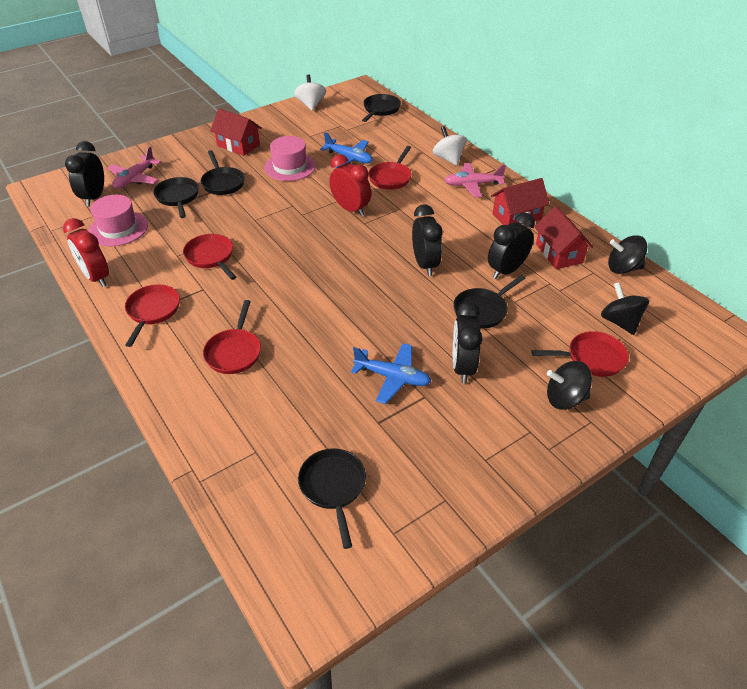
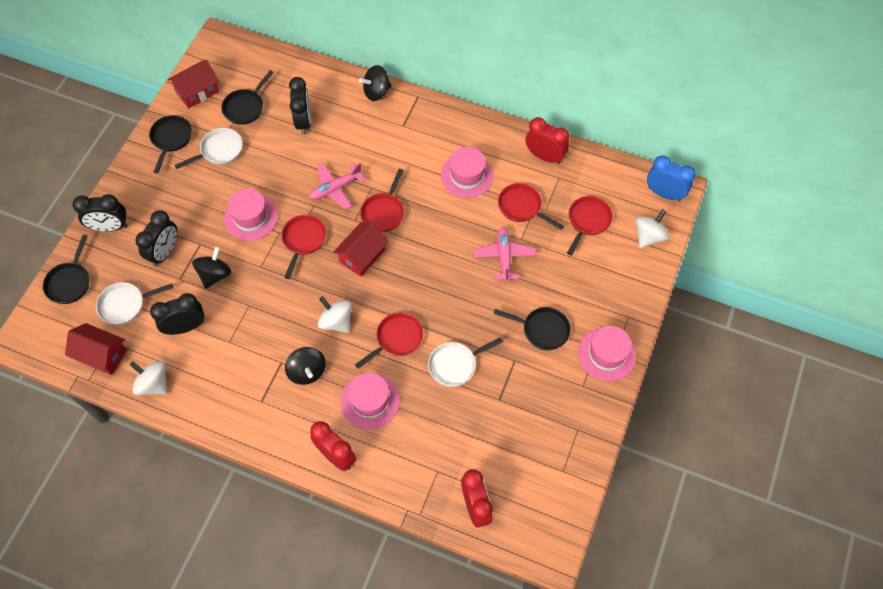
black pan: 5 -> 4
blue clock: 0 -> 1
blue plane: 2 -> 0
pink hat: 2 -> 4
red clock: 2 -> 3
white pan: 0 -> 3
white spinning top: 2 -> 3

